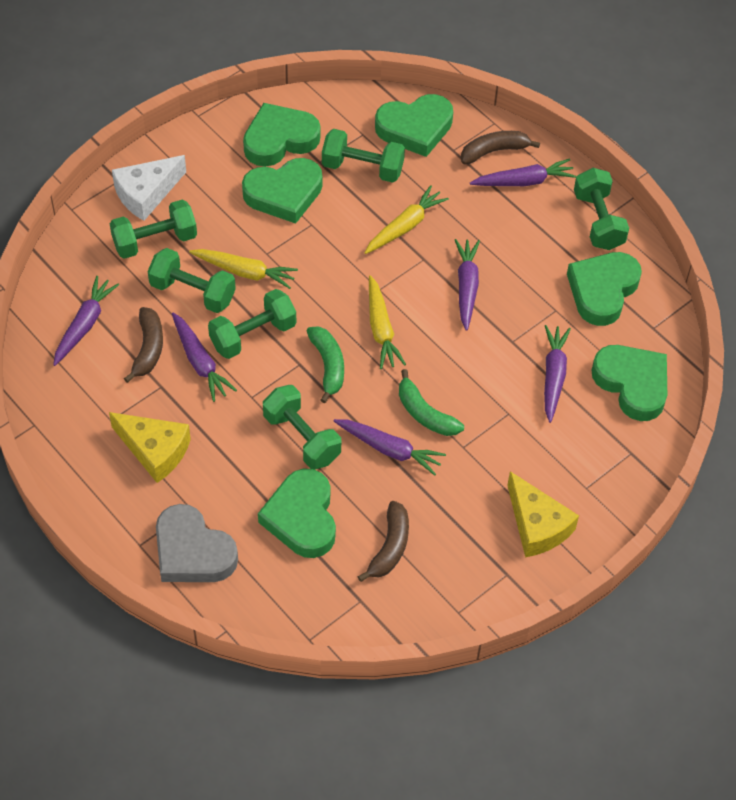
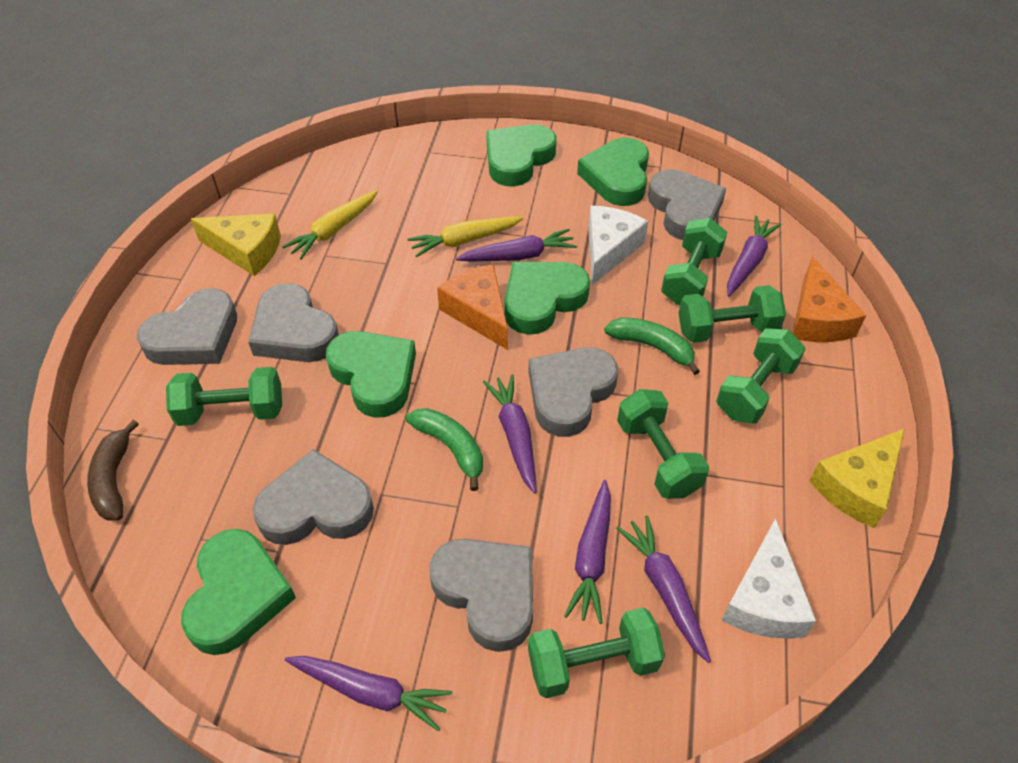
brown banana: 3 -> 1
green heart: 6 -> 5
grey heart: 1 -> 6
orange cheese: 0 -> 2
white cheese: 1 -> 2
yellow carrot: 3 -> 2

